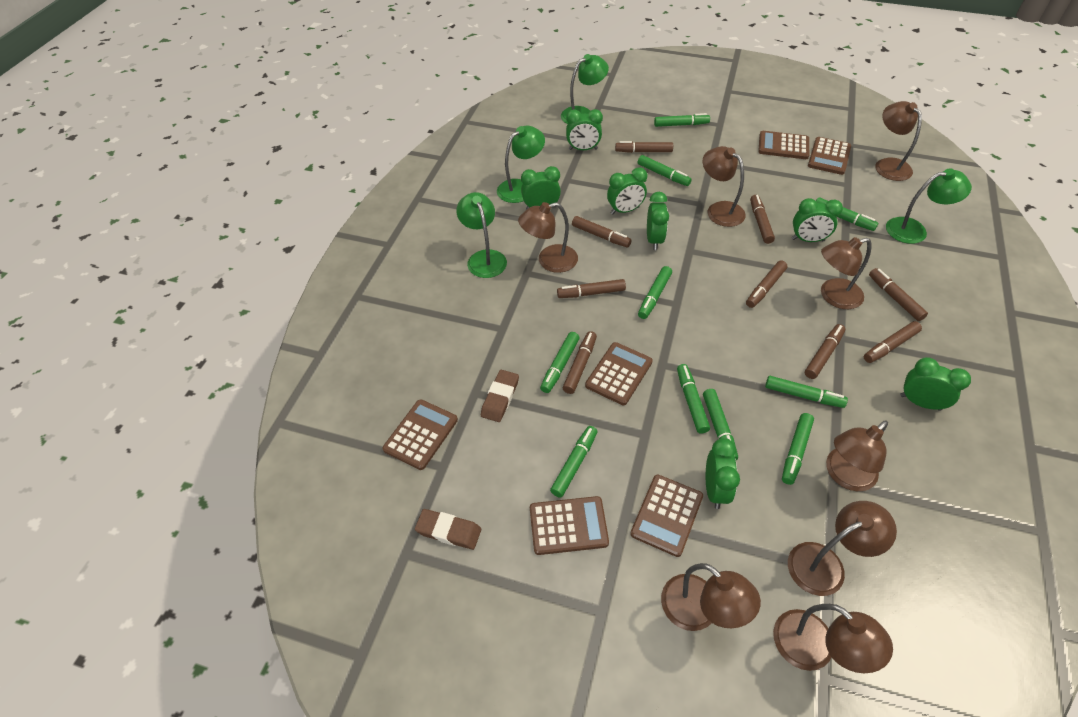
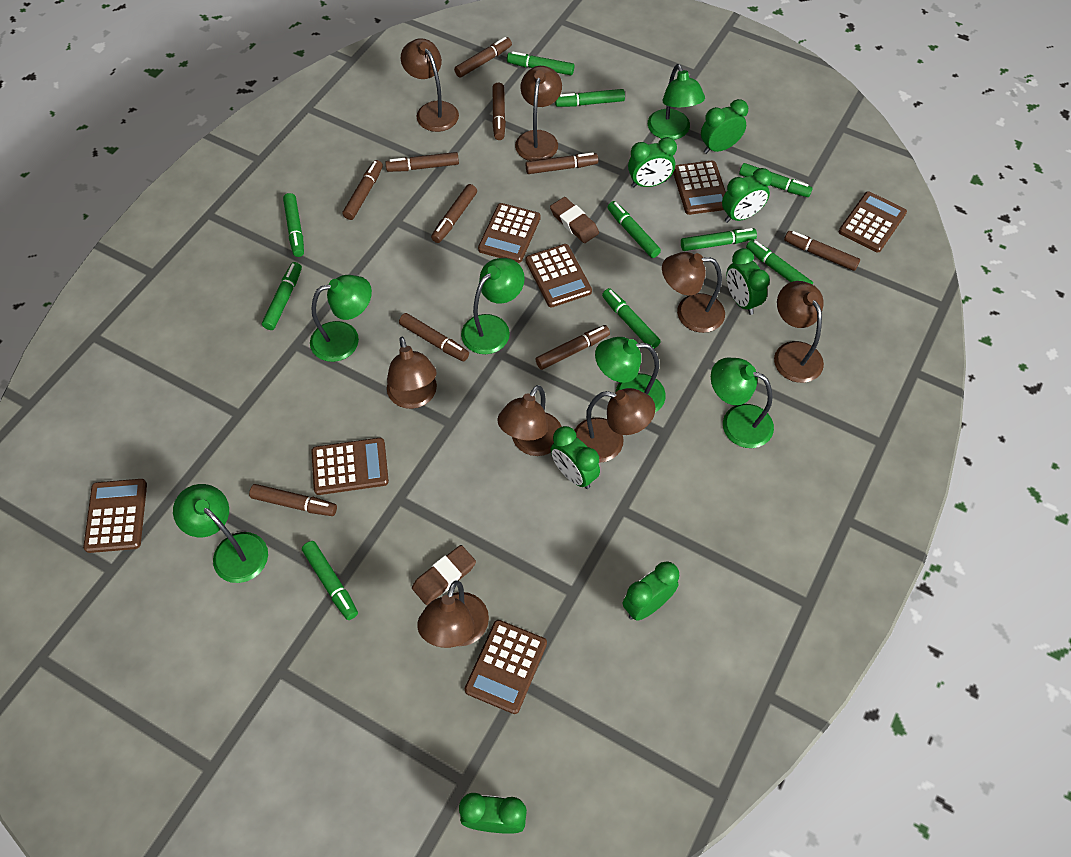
brown calculator: 6 -> 7
brown marker: 9 -> 10
green lamp: 4 -> 6

